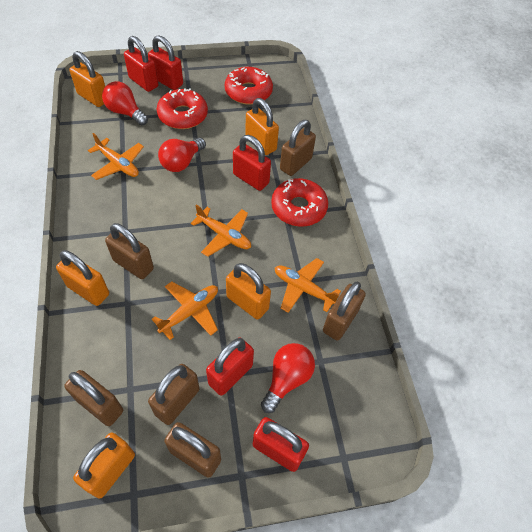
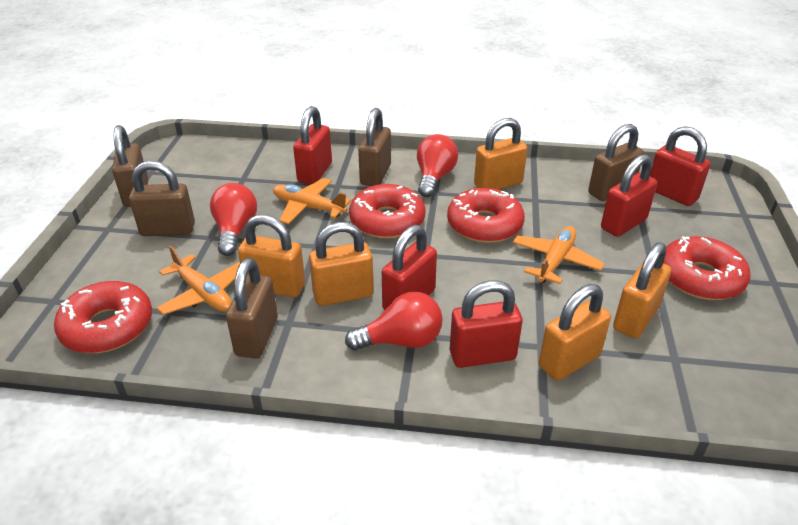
brown padlock: 6 -> 5
orange plane: 4 -> 3
red donut: 3 -> 4

